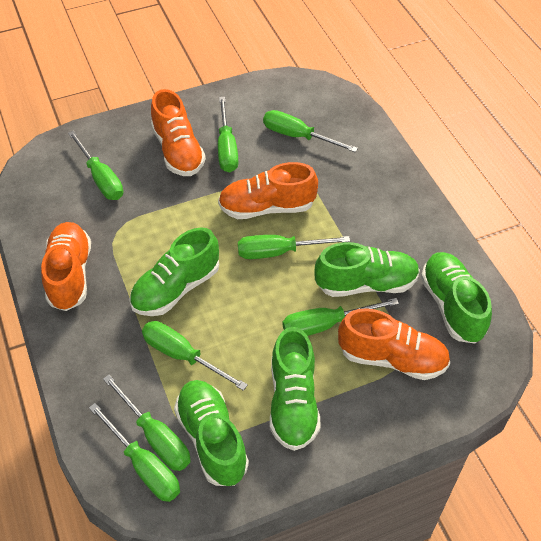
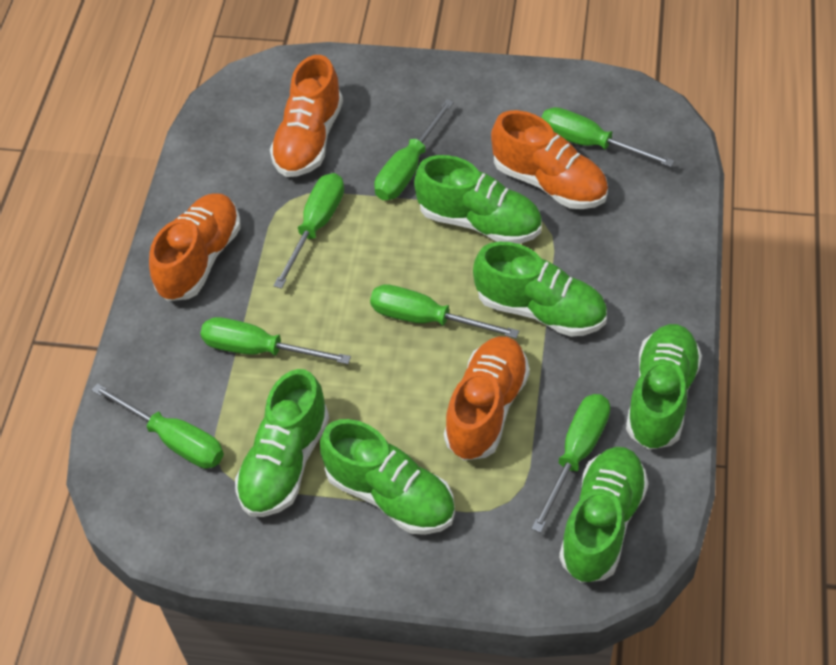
green screwdriver: 8 -> 7
green shoe: 5 -> 6

